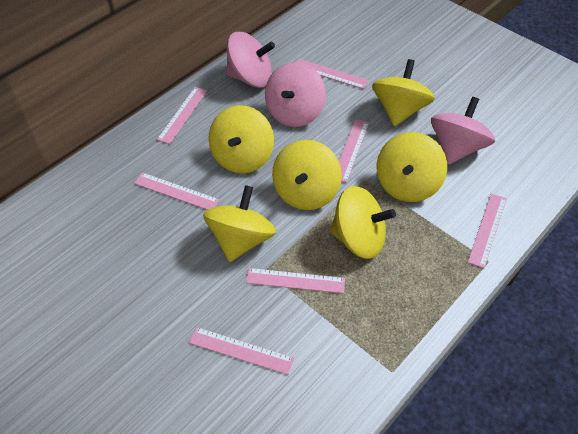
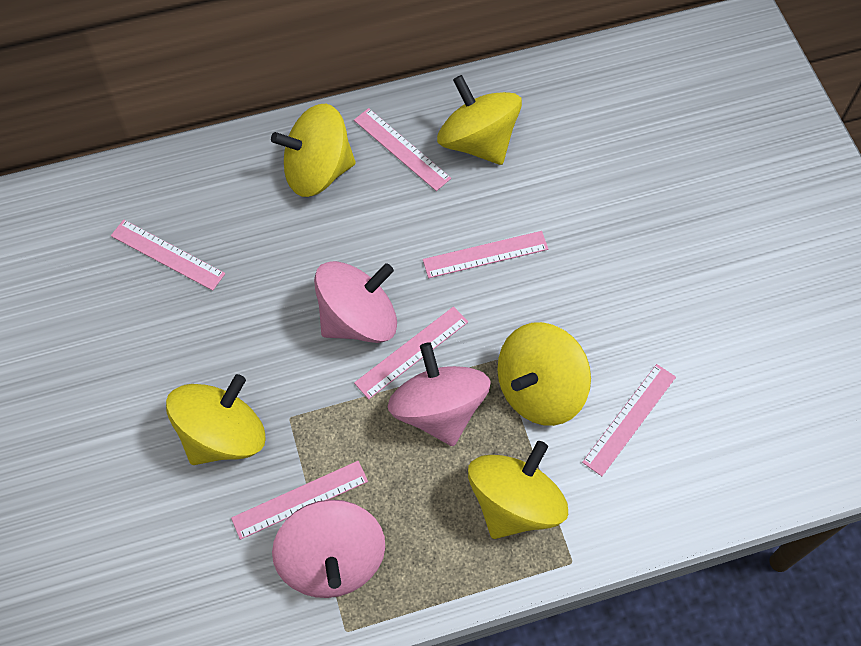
pink ruler: 7 -> 6
yellow spinning top: 6 -> 5

